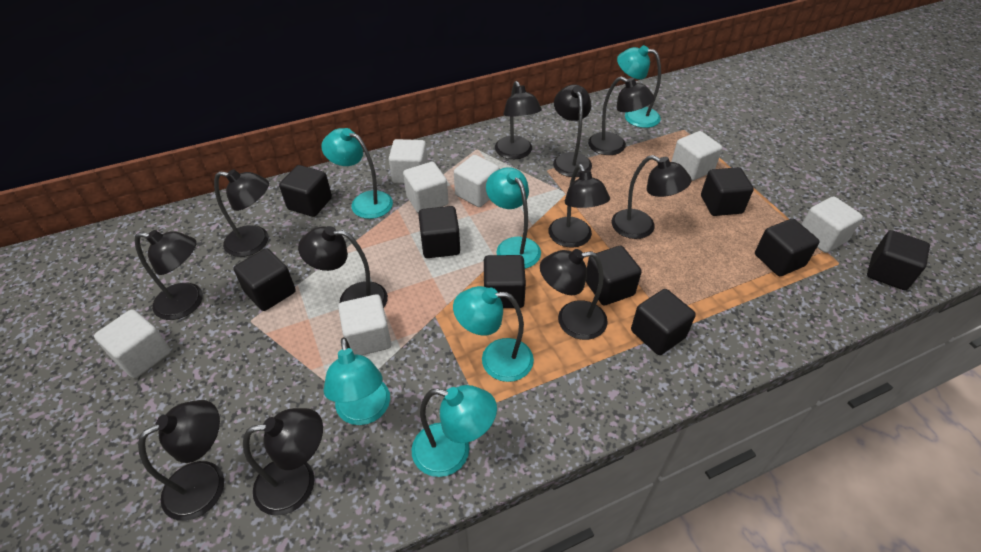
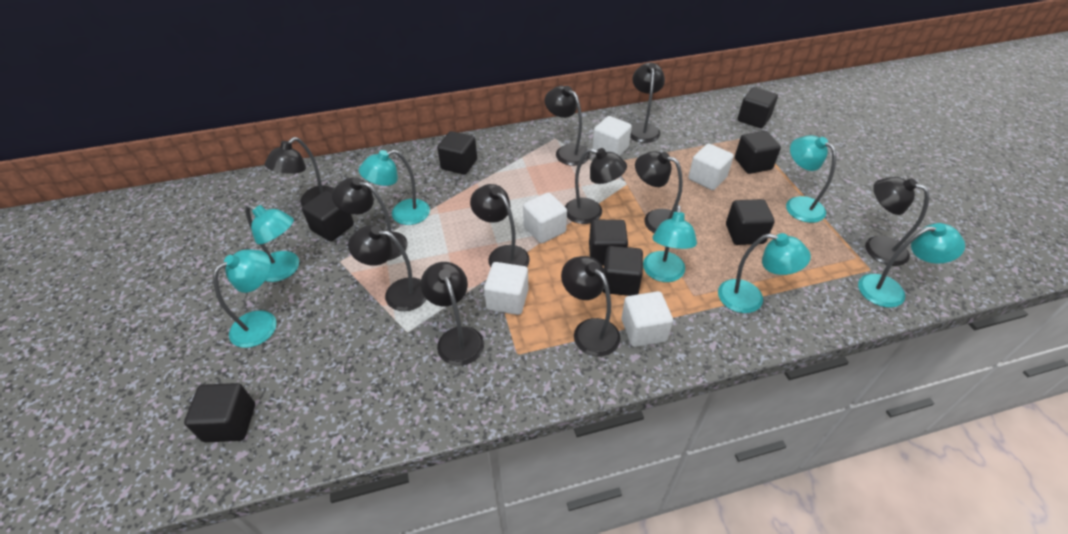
black cube: 9 -> 8
turquoise lamp: 6 -> 7
white cube: 7 -> 5

